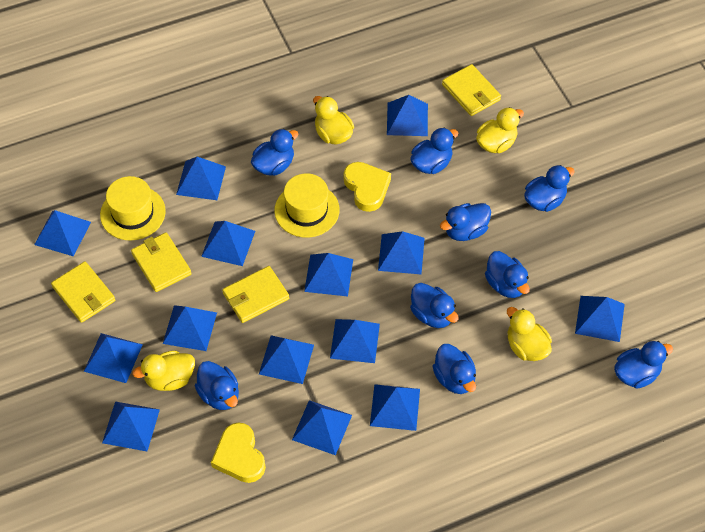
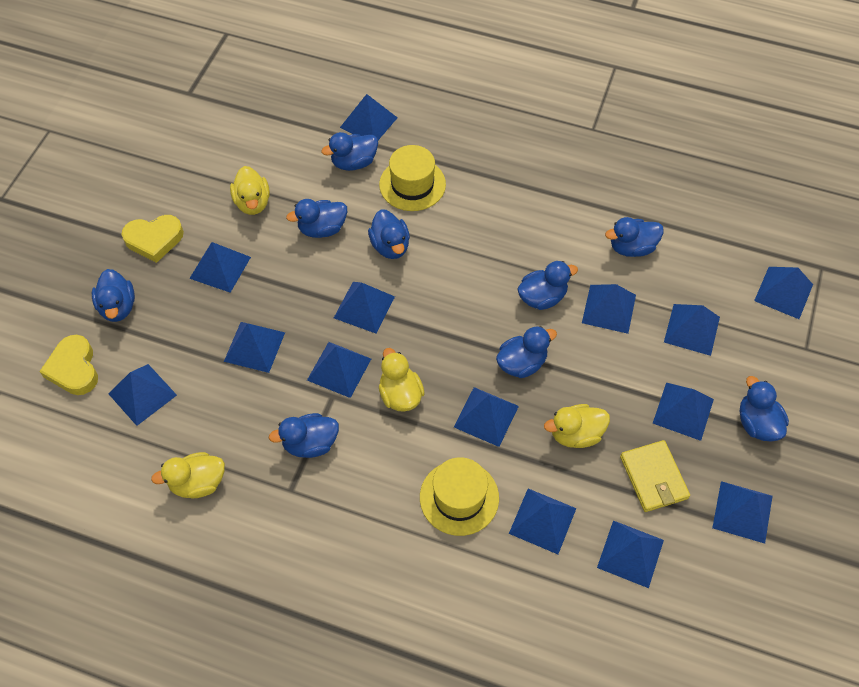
yellow wallet: 4 -> 1

